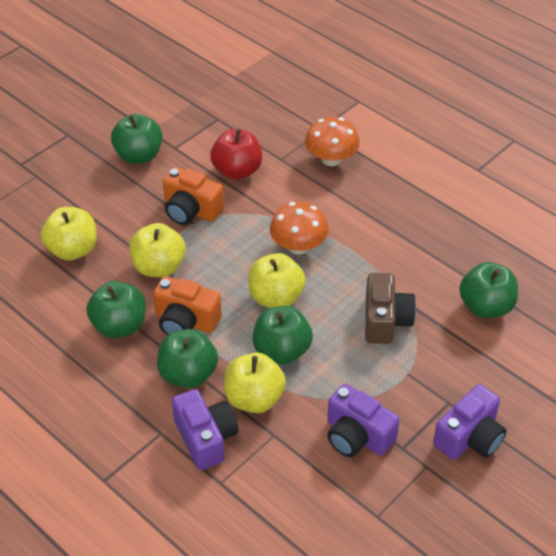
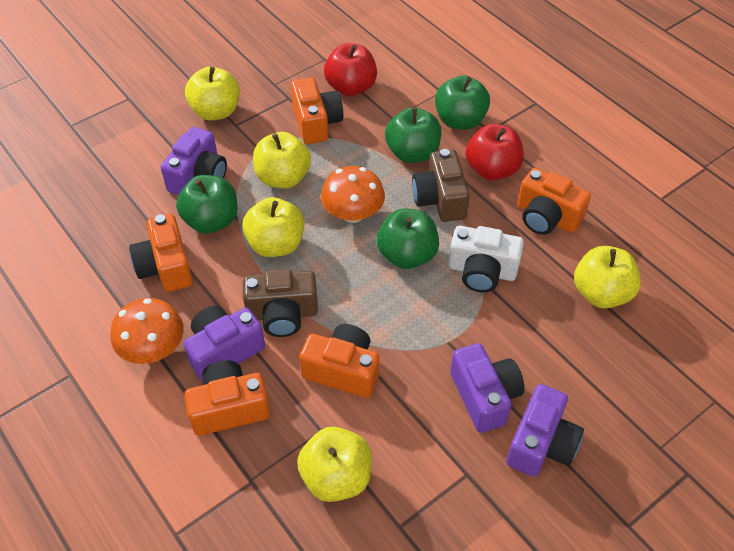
brown camera: 1 -> 2
green apple: 5 -> 4
orange camera: 2 -> 5
purple camera: 3 -> 4
red apple: 1 -> 2
white camera: 0 -> 1
yellow apple: 4 -> 5

